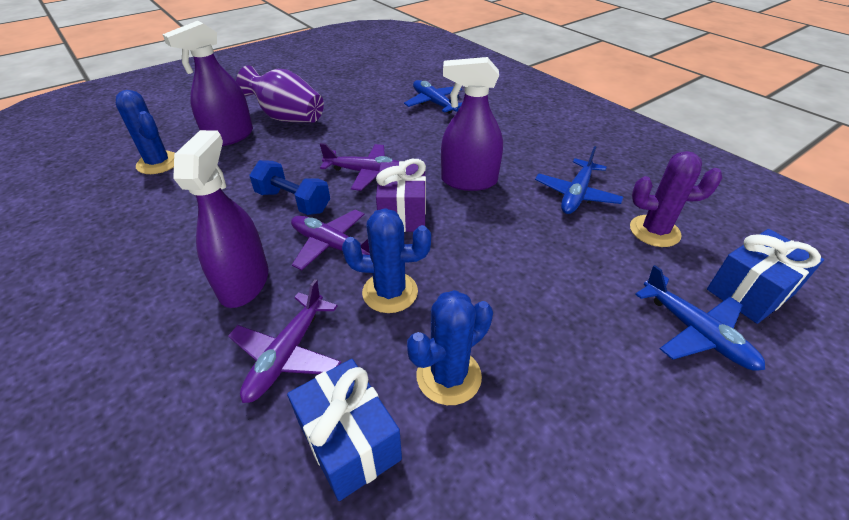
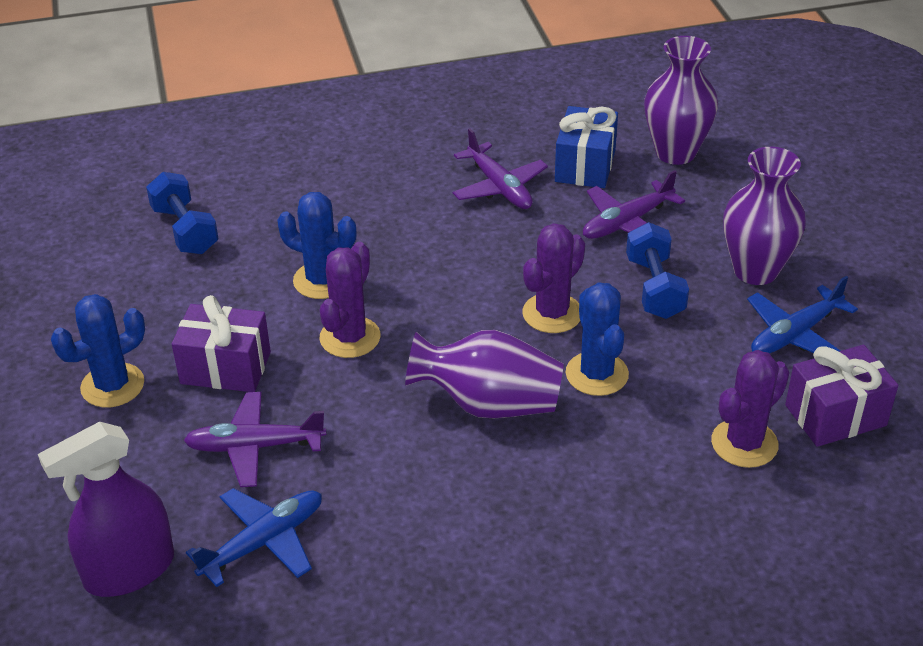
blue dumbbell: 1 -> 2
blue gift: 2 -> 1
blue plane: 3 -> 2
purple cactus: 1 -> 3
purple gift: 1 -> 2
purple spray bottle: 3 -> 1
purple vase: 1 -> 3

